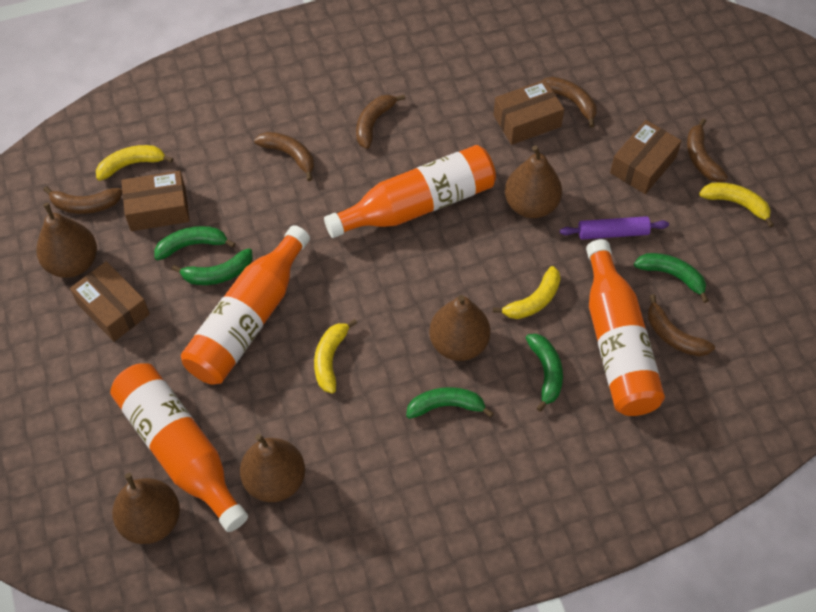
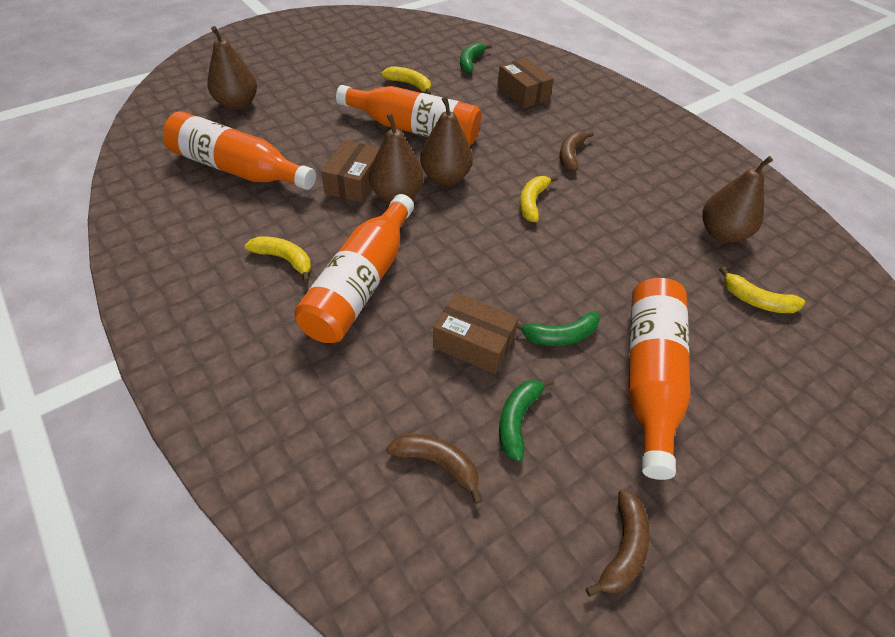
brown banana: 6 -> 3
brown box: 4 -> 3
brown pear: 5 -> 4
green banana: 5 -> 3
purple rolling pin: 1 -> 0

